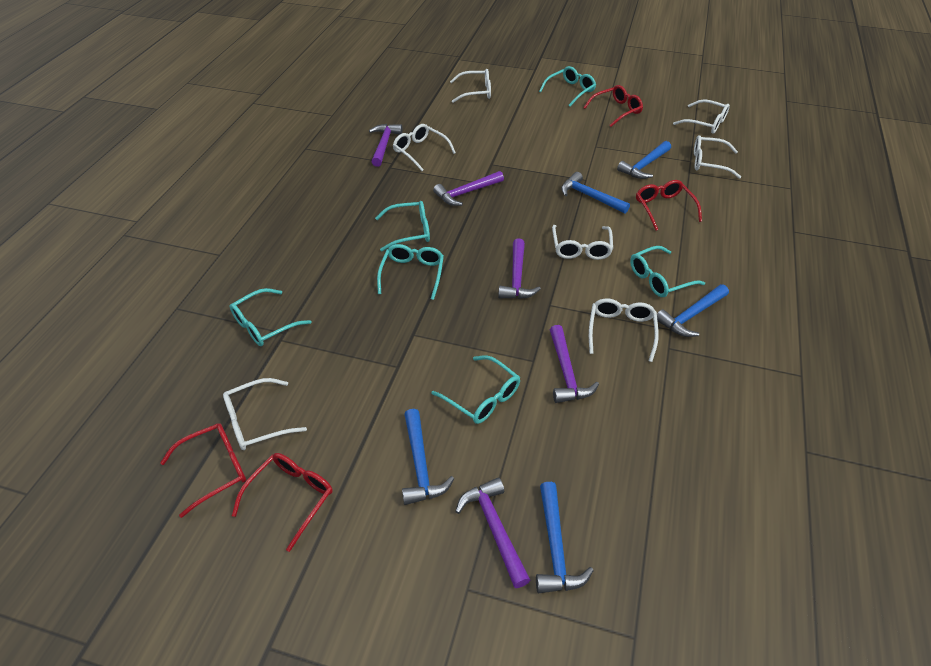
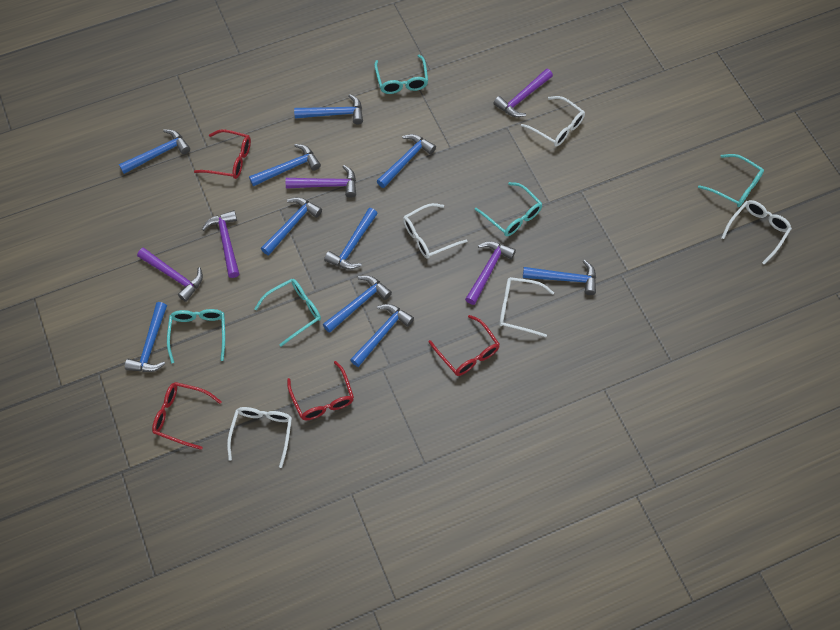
blue hammer: 5 -> 10
turquoise glasses: 6 -> 5
white glasses: 7 -> 5

